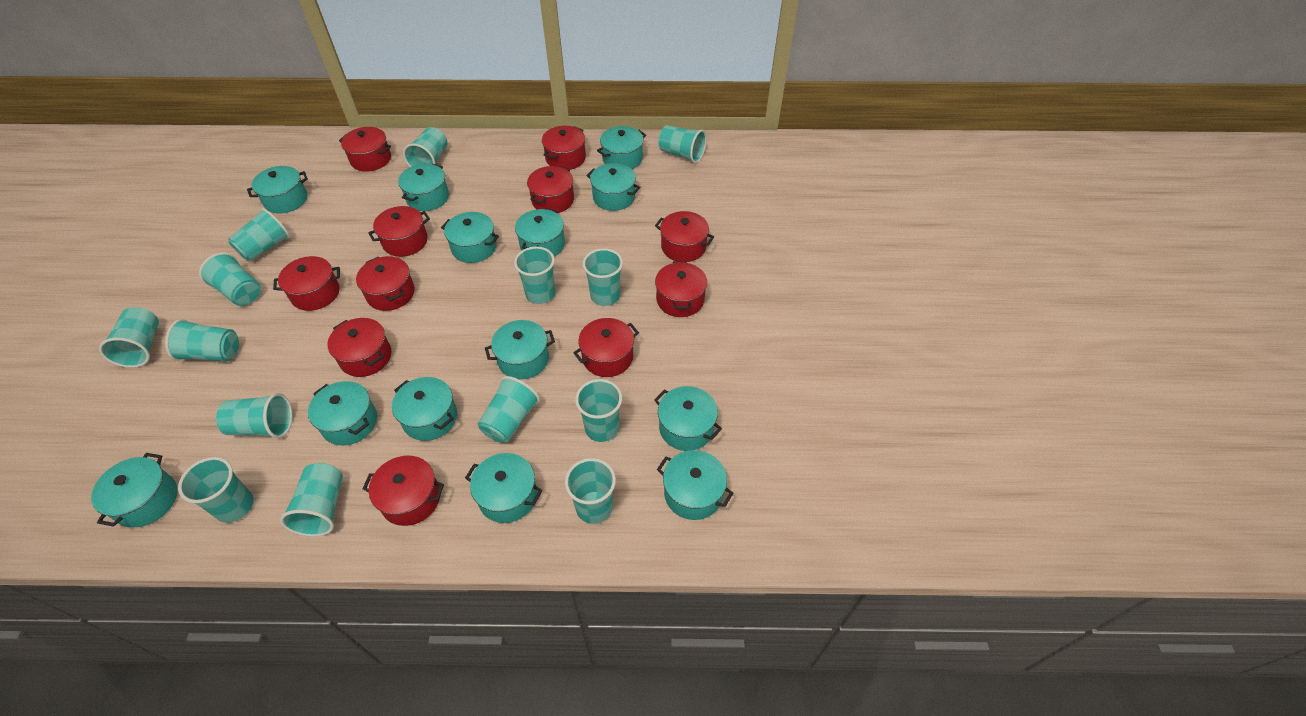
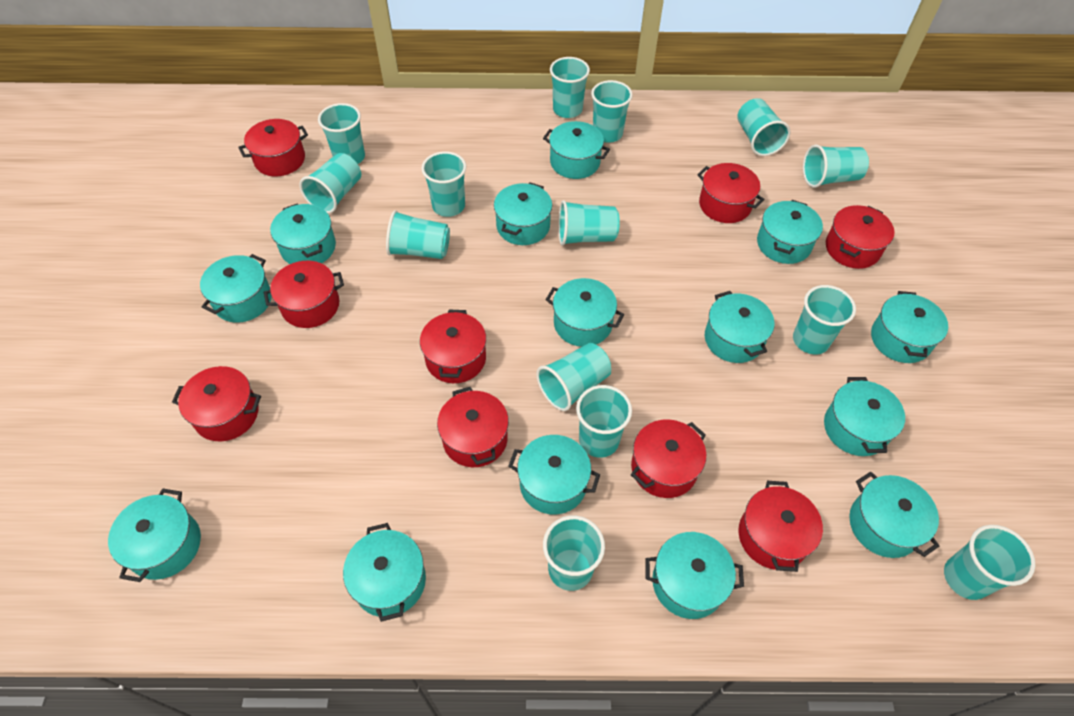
red pot: 11 -> 9
turquoise pot: 13 -> 14

